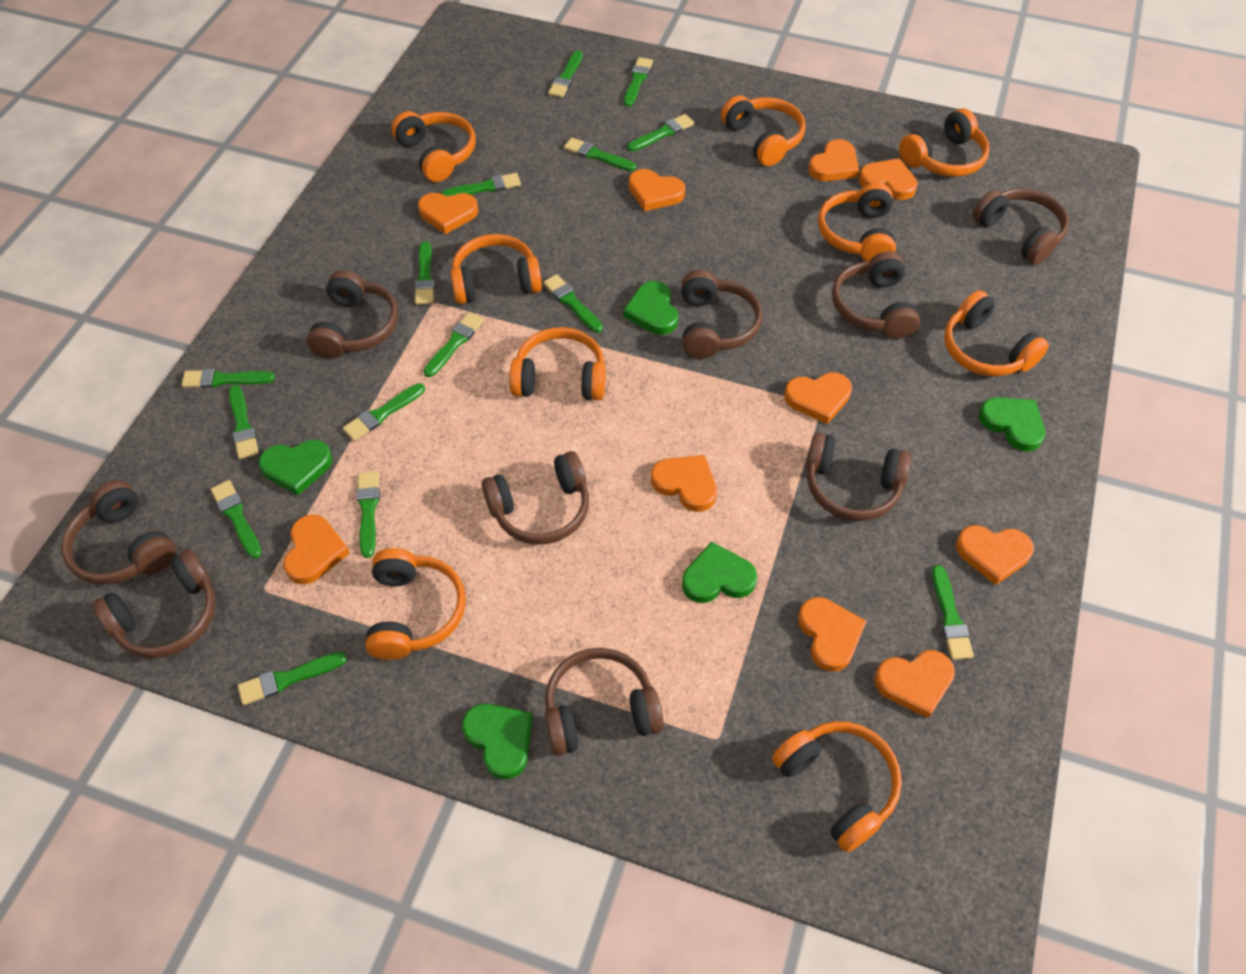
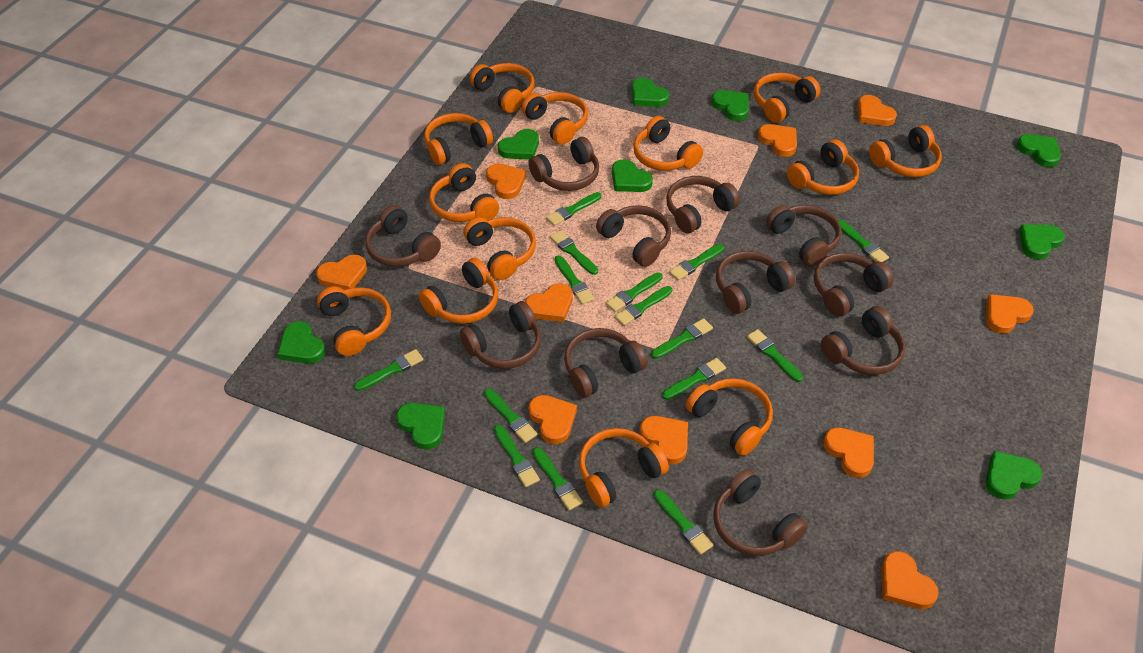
brown headphones: 9 -> 11
green heart: 5 -> 9
orange headphones: 9 -> 13

